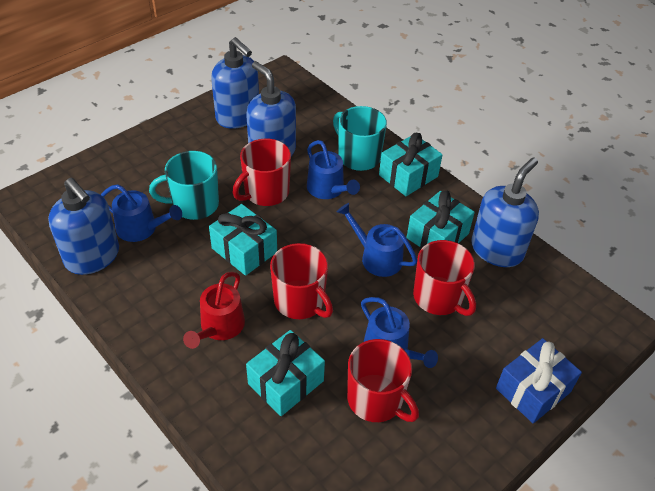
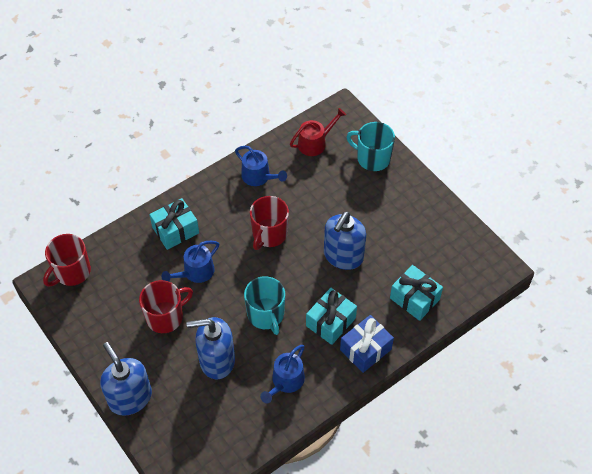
blue soap dispenser: 4 -> 3
blue watering can: 4 -> 3
red mug: 4 -> 3
turquoise gift: 4 -> 3

